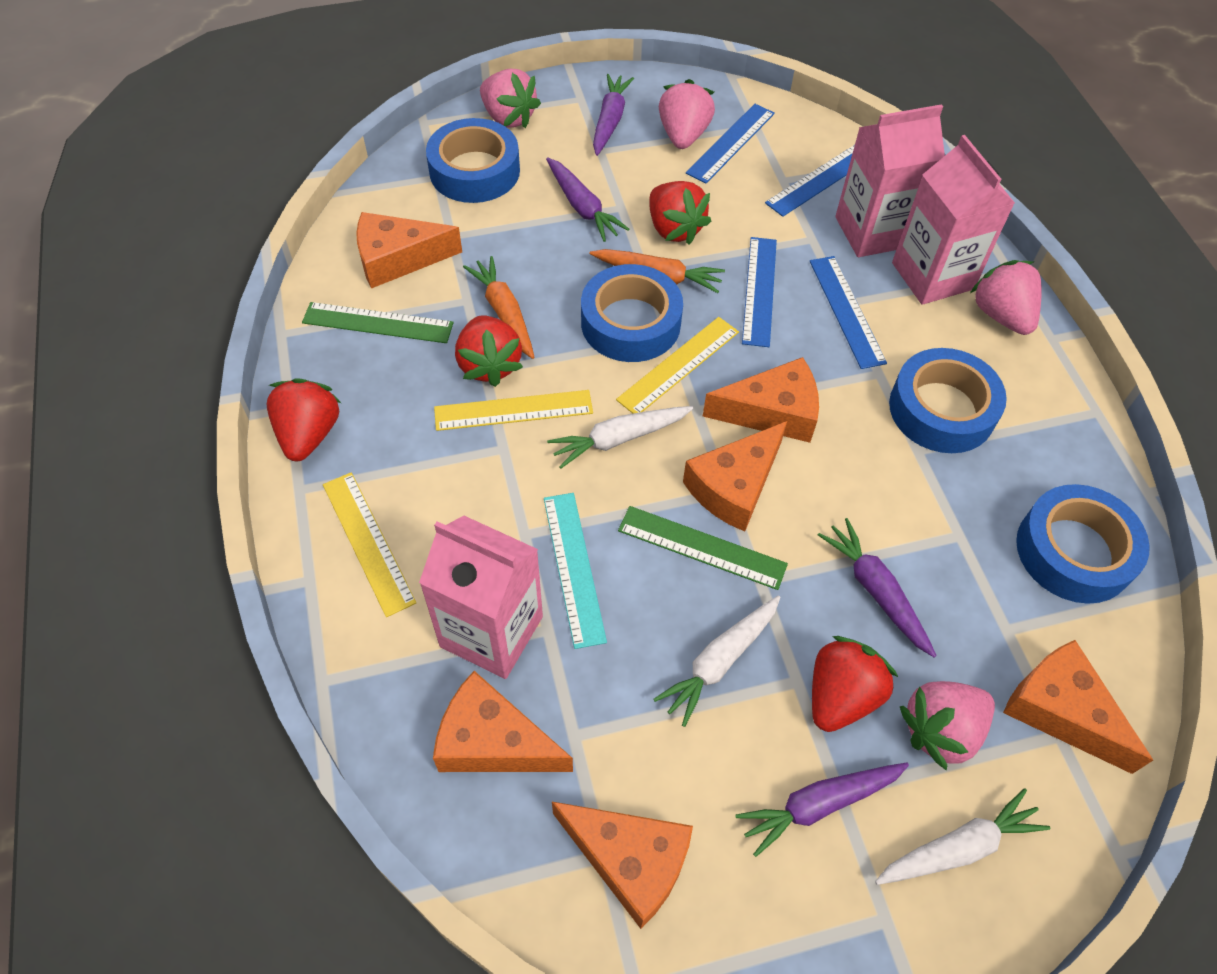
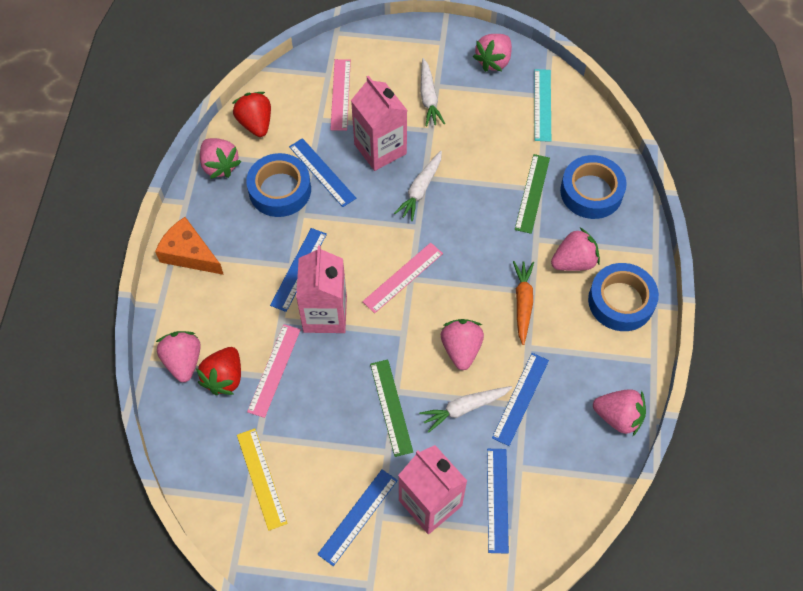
blue ruler: 4 -> 5
blue tape: 4 -> 3
orange carrot: 2 -> 1
orange cheese: 6 -> 1
pink ruler: 0 -> 3
pink strawberry: 4 -> 6
purple carrot: 4 -> 0
red strawberry: 4 -> 2
yellow ruler: 3 -> 1

